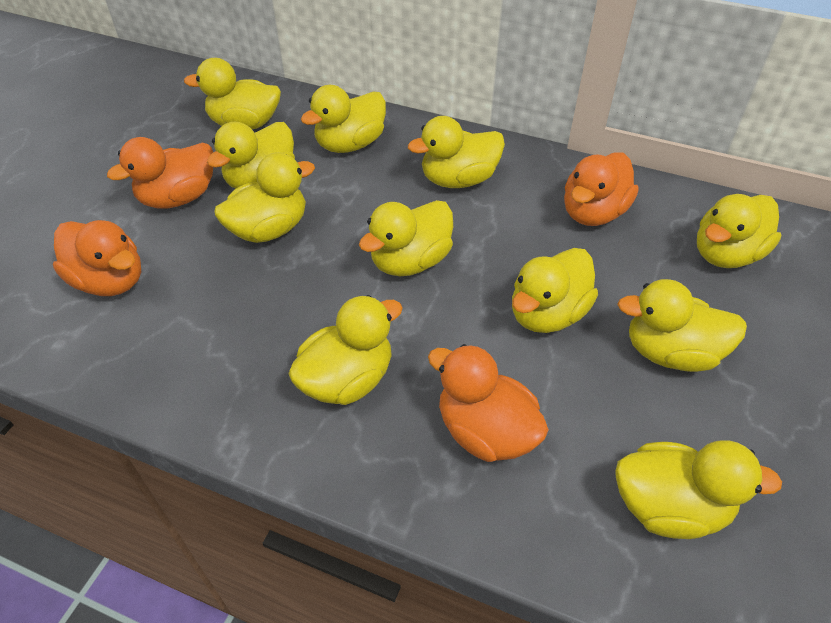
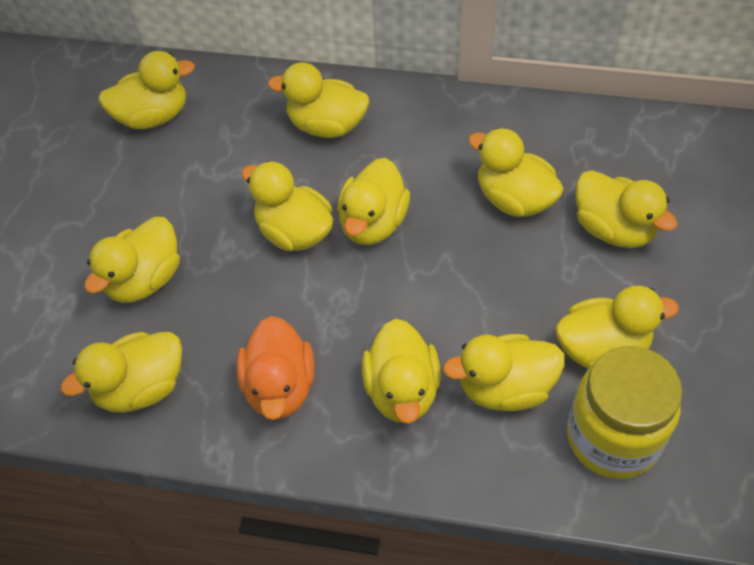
orange duck: 4 -> 1
yellow jar: 0 -> 1

